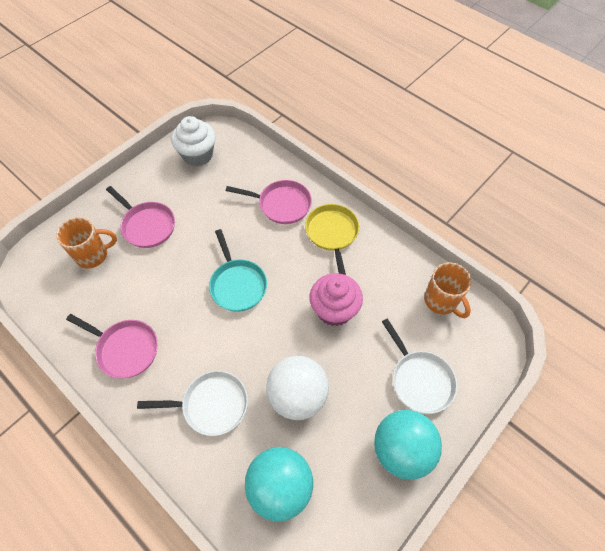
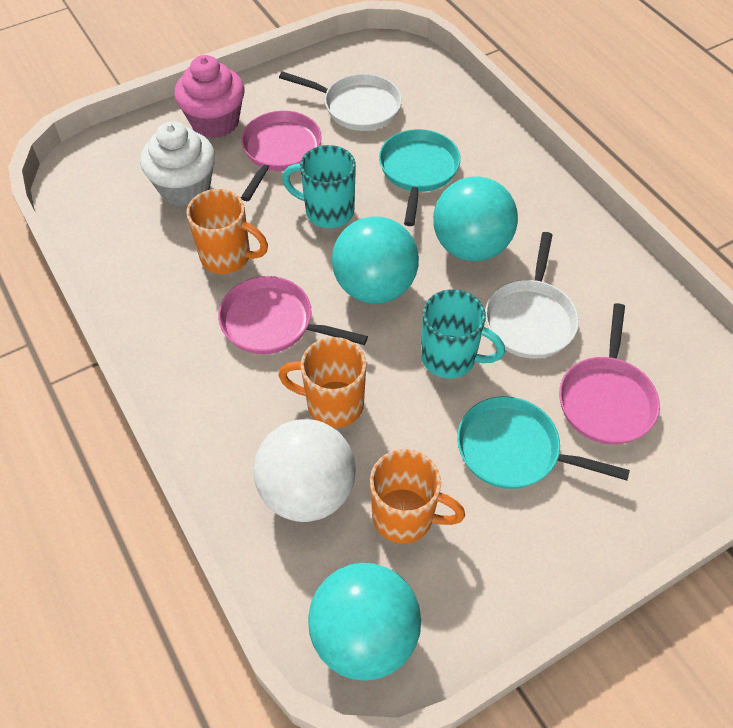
orange mug: 2 -> 3
turquoise ball: 2 -> 3
turquoise mug: 0 -> 2
turquoise pan: 1 -> 2
yellow pan: 1 -> 0

